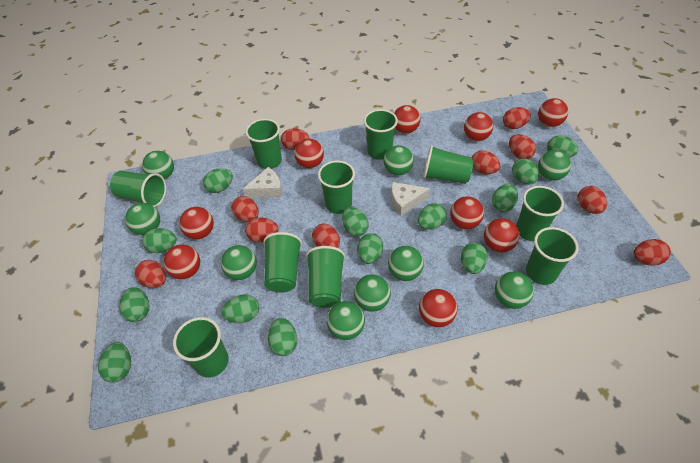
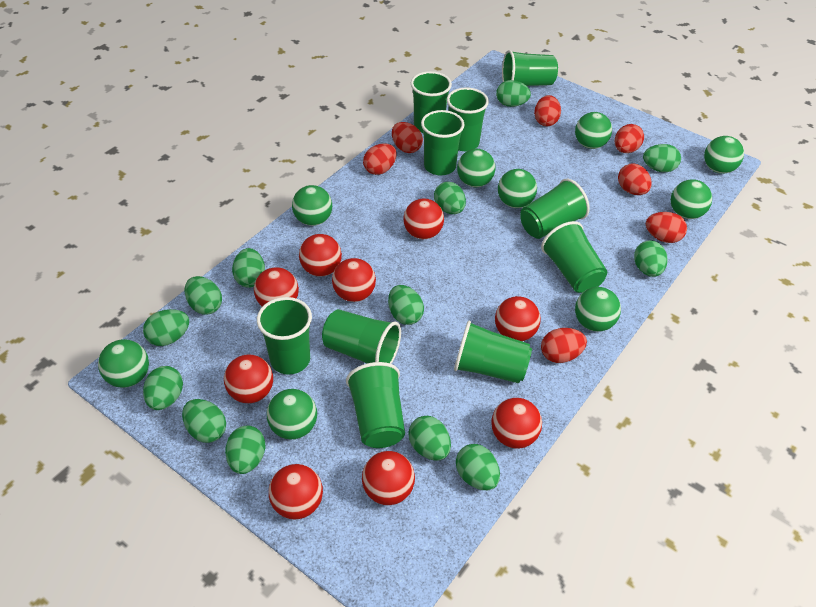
red egg: 10 -> 7
white cheese: 2 -> 0

